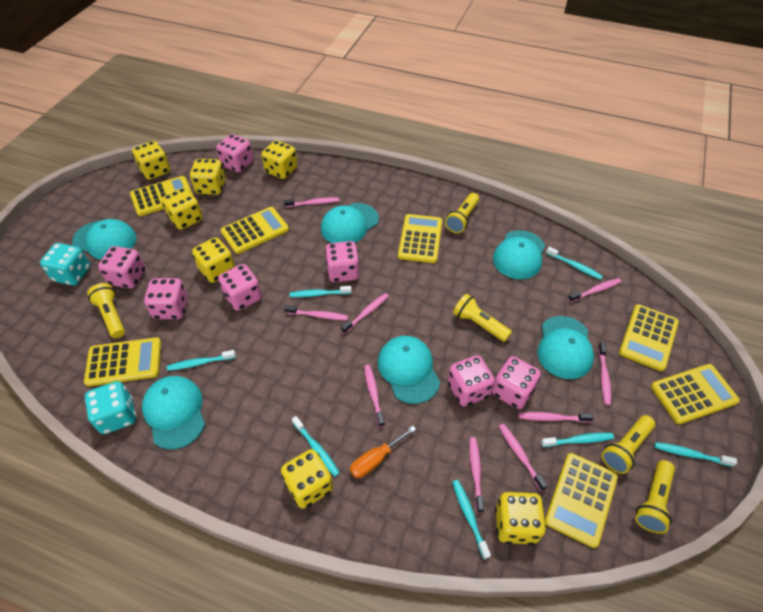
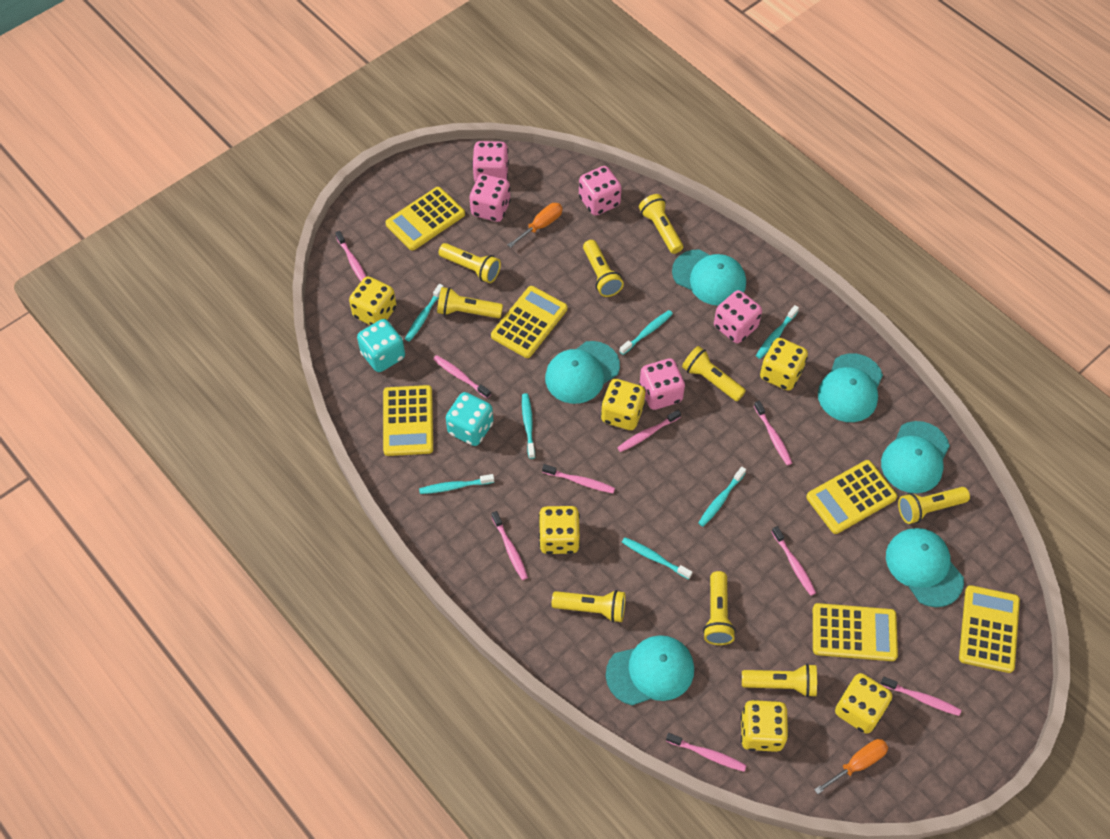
orange screwdriver: 1 -> 2
pink dice: 7 -> 5
yellow calculator: 7 -> 6
yellow dice: 7 -> 6
yellow flashlight: 5 -> 9

